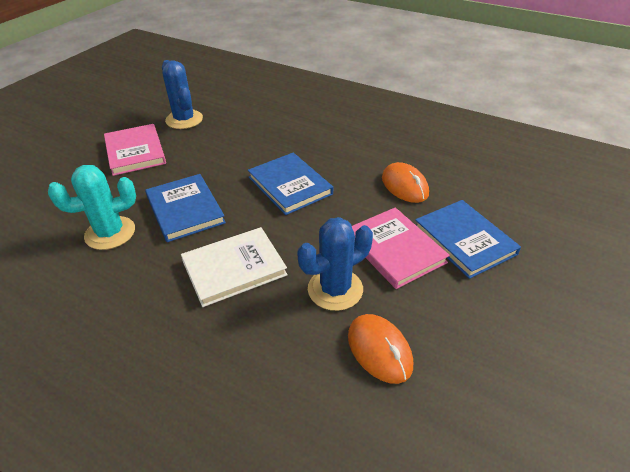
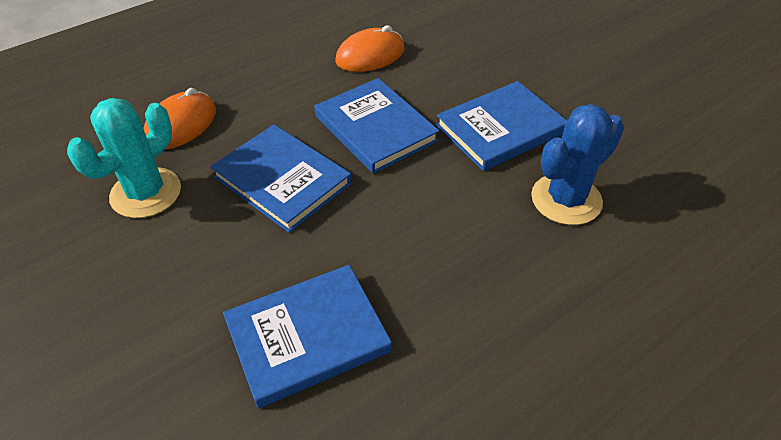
blue book: 3 -> 4
blue cactus: 2 -> 1
pink book: 2 -> 0
white book: 1 -> 0

